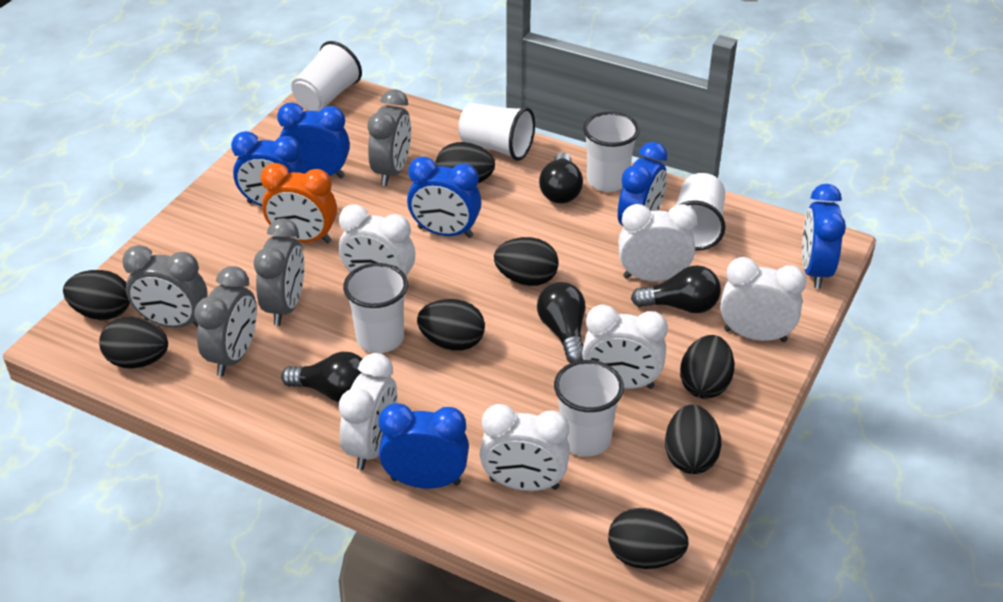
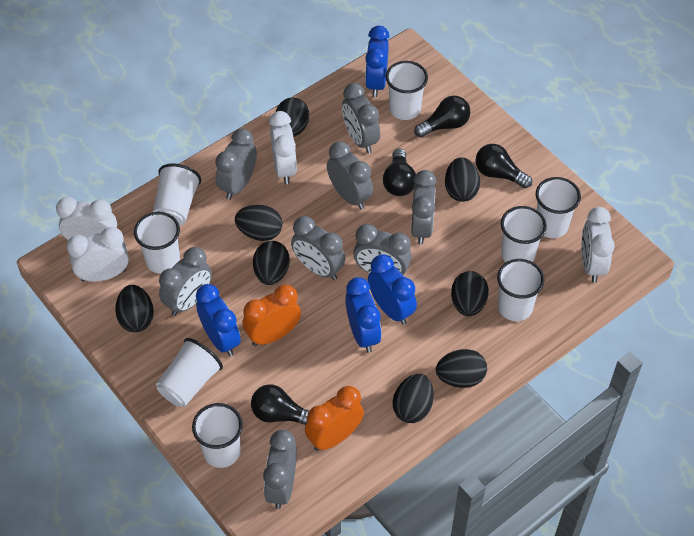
blue clock: 6 -> 4
grey clock: 4 -> 8
orange clock: 1 -> 2
white clock: 6 -> 4
white cup: 6 -> 8

